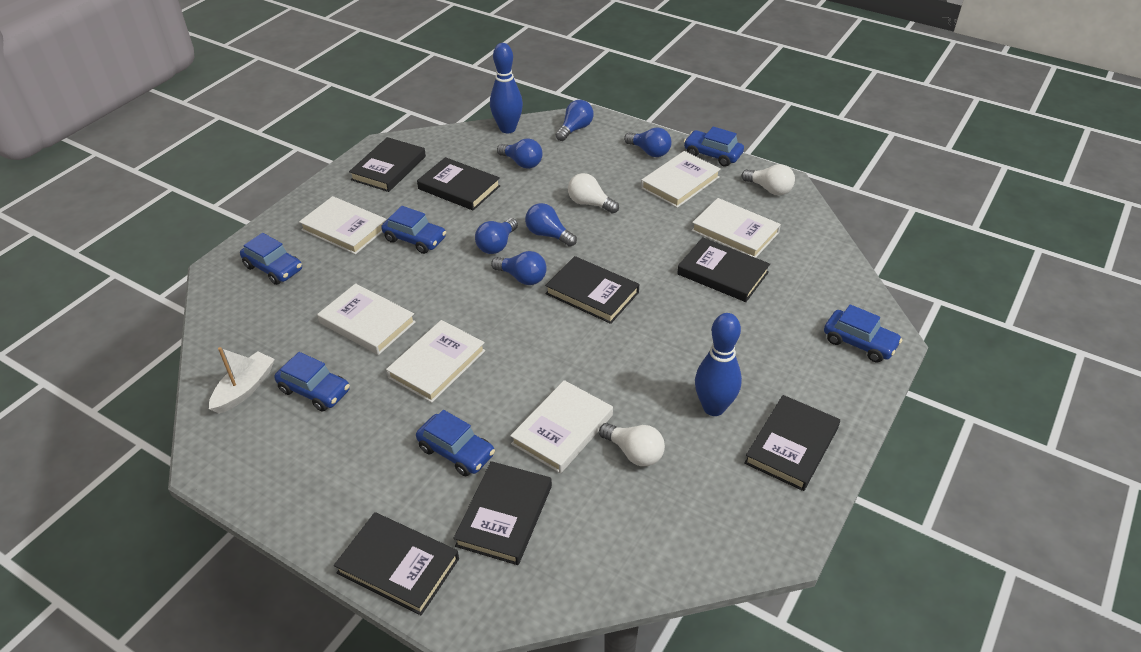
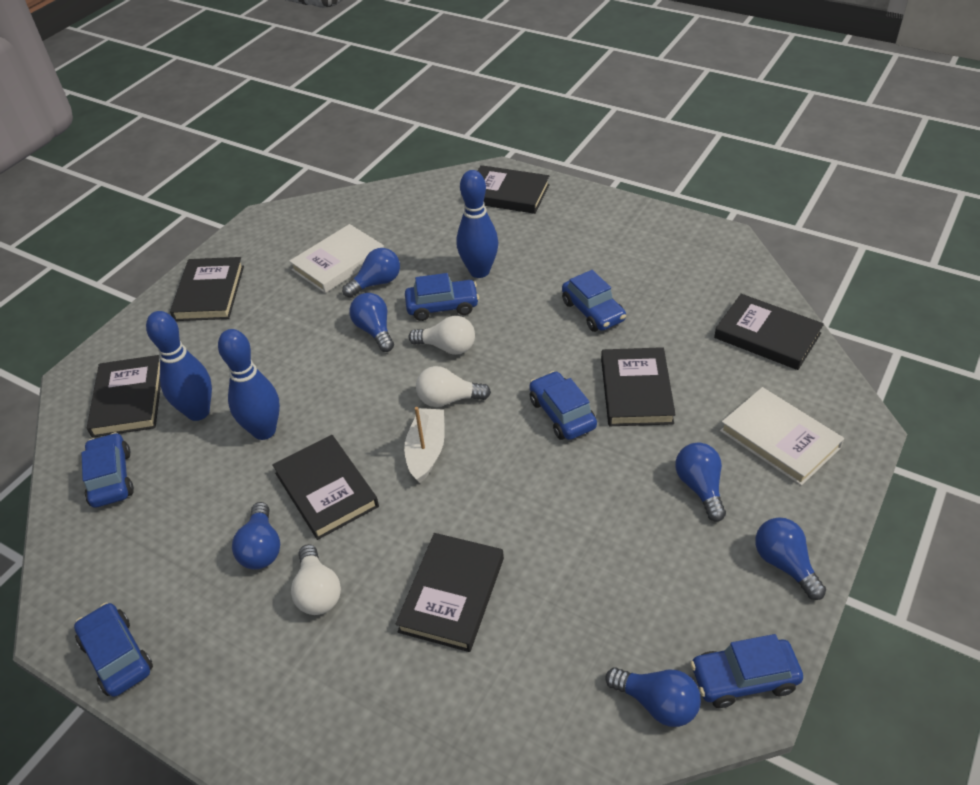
blue bowling pin: 2 -> 3
white book: 6 -> 2

